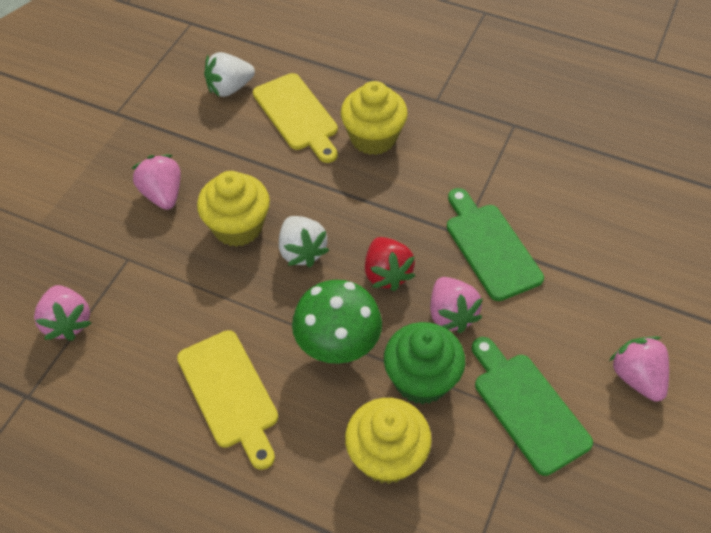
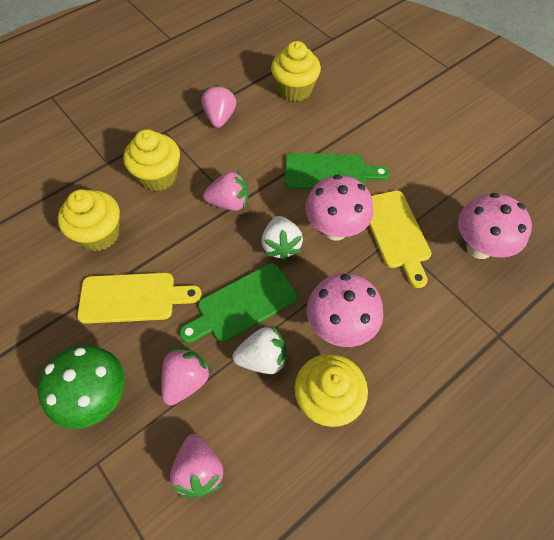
green cupcake: 1 -> 0
pink mushroom: 0 -> 3
red strawberry: 1 -> 0
yellow cupcake: 3 -> 4

